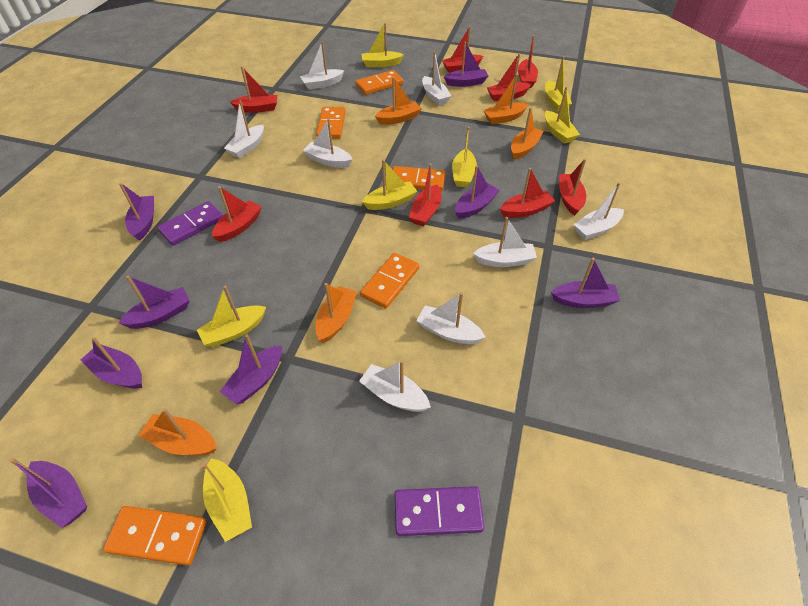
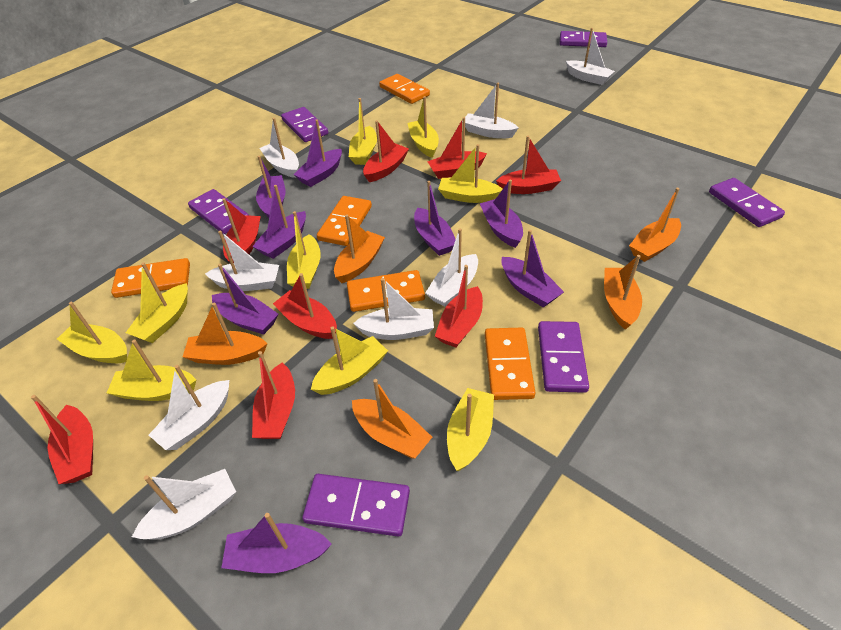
purple domino: 2 -> 6
yellow boat: 7 -> 9

